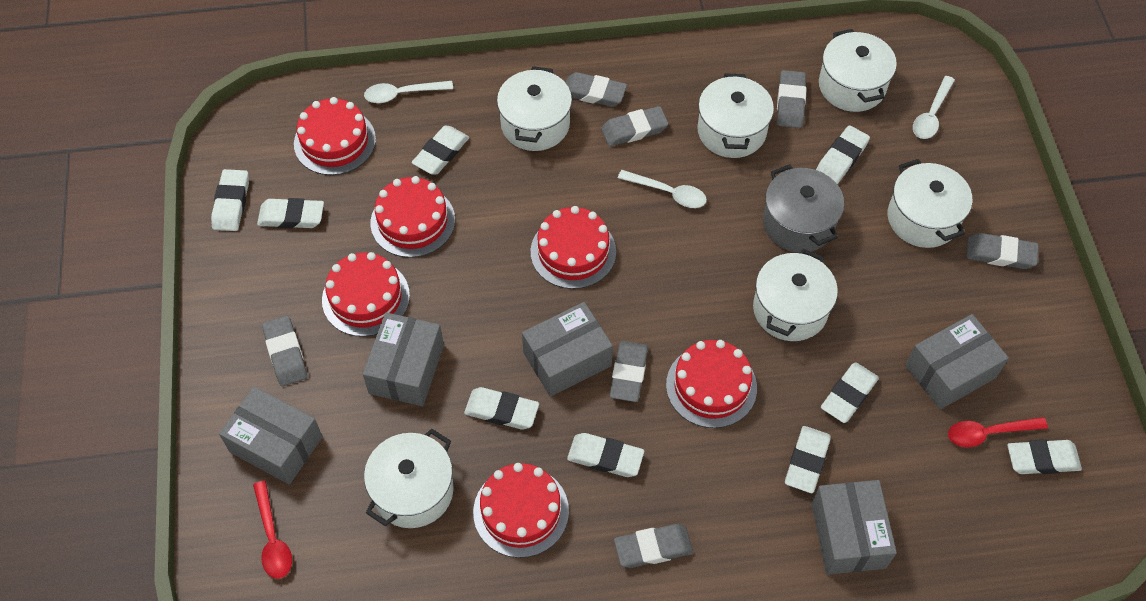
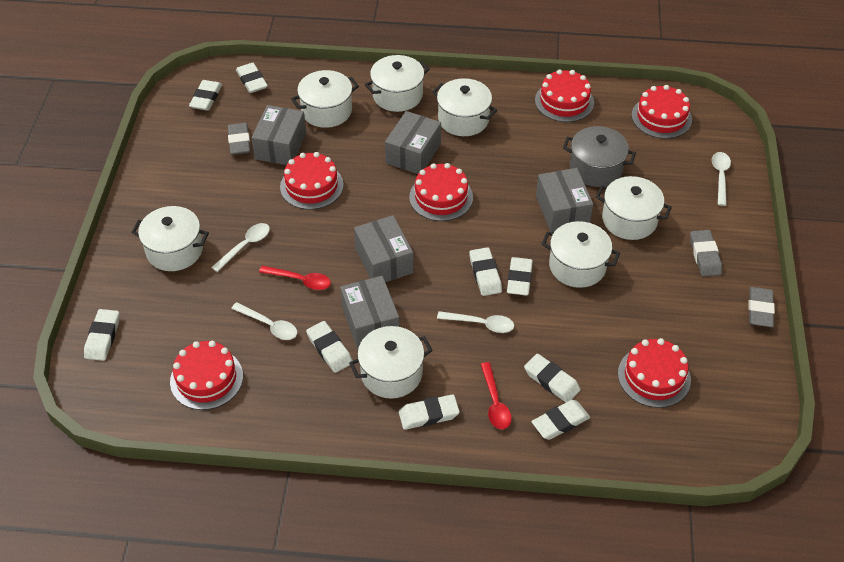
grey eraser: 7 -> 3
white pot: 6 -> 7
white spoon: 3 -> 4

